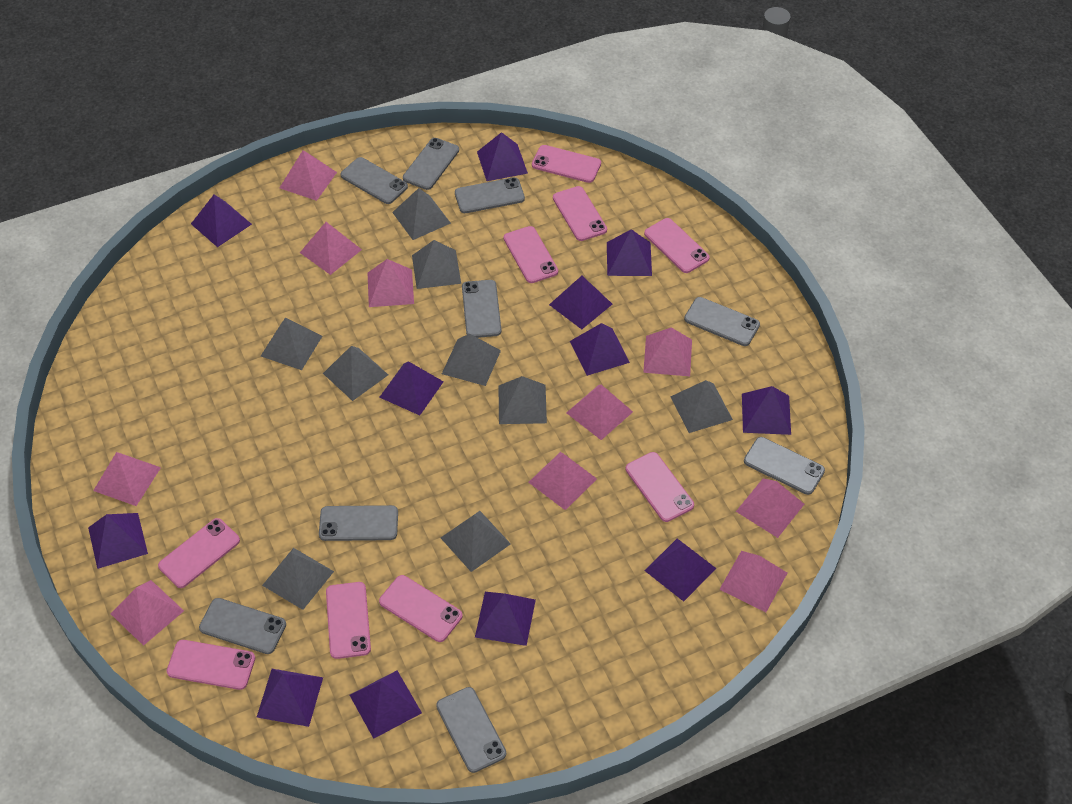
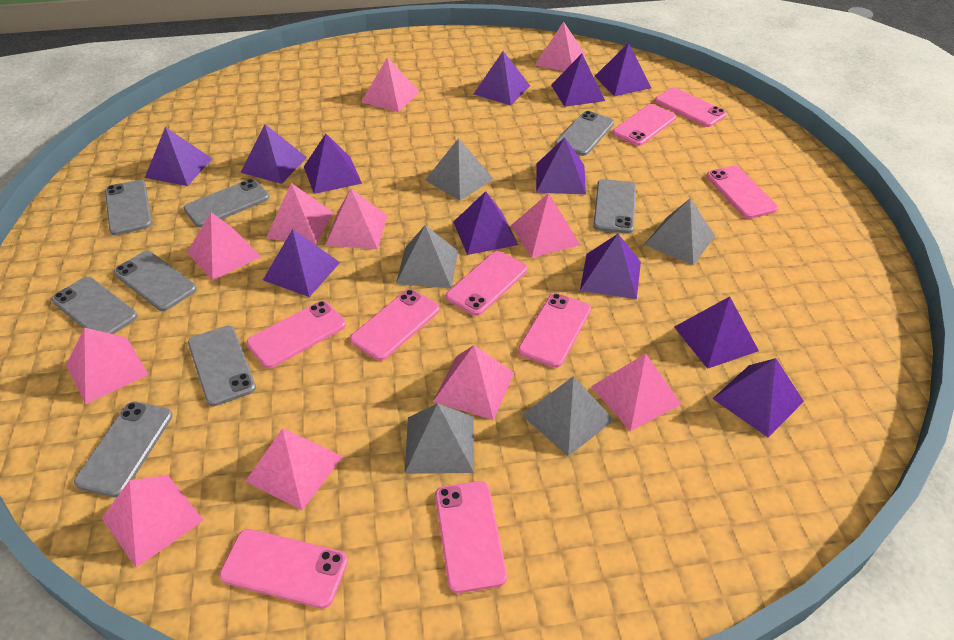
grey phone: 9 -> 8
grey pyramid: 9 -> 5
pink pyramid: 10 -> 11

